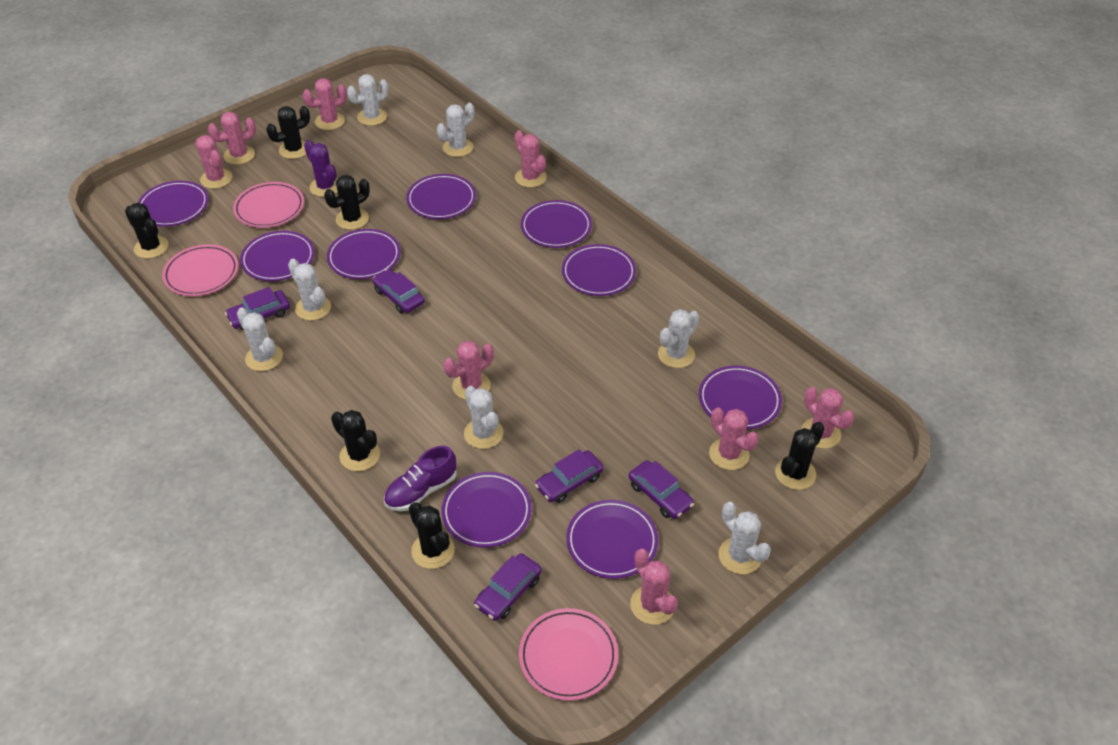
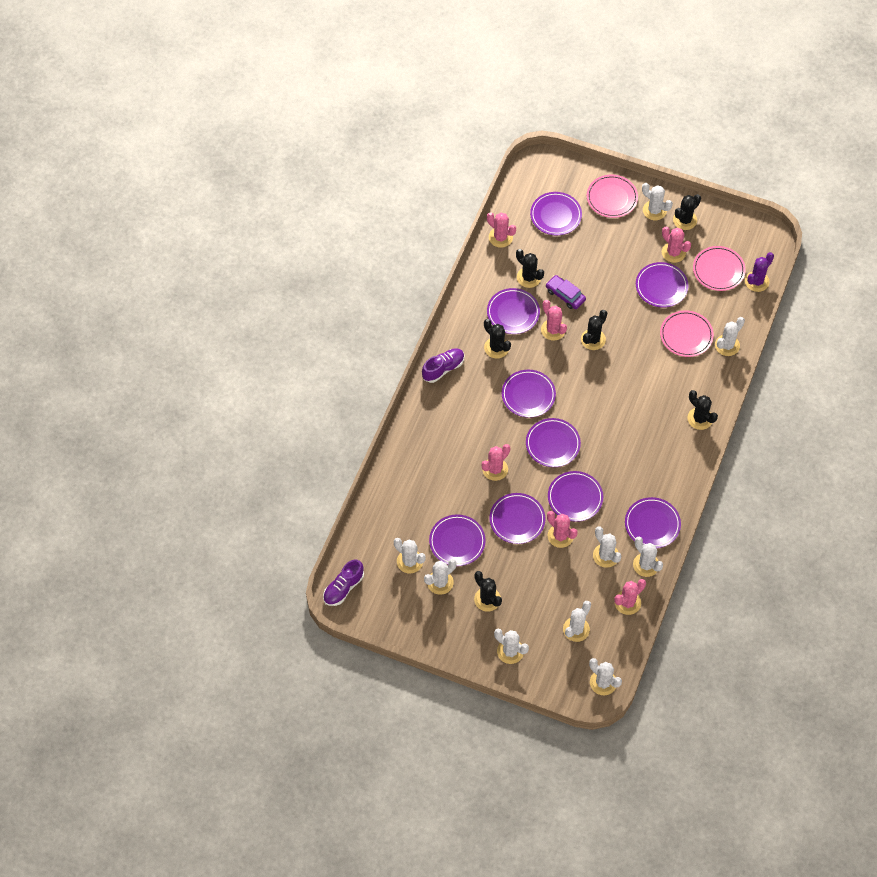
pink cactus: 8 -> 6
purple car: 5 -> 1
purple shoe: 1 -> 2
white cactus: 7 -> 9

